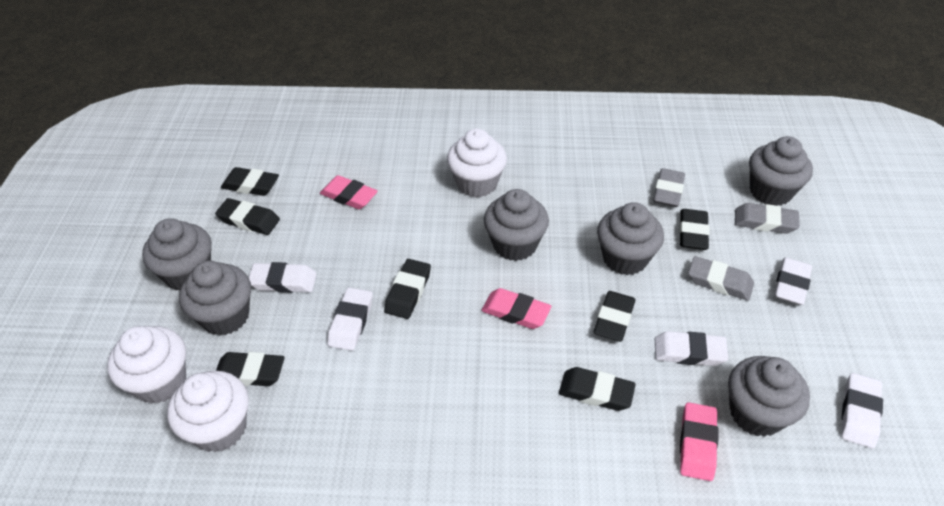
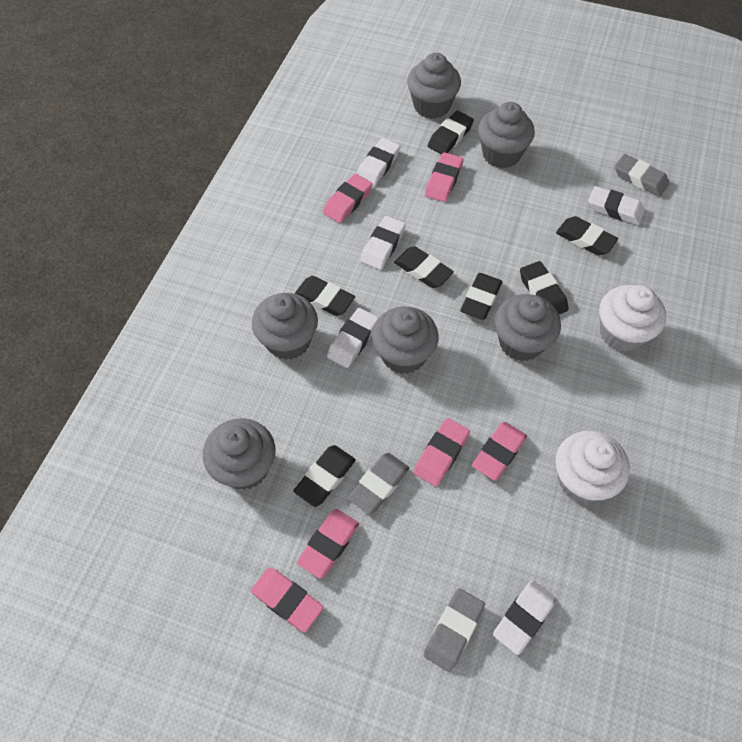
pink eraser: 3 -> 6
white cupcake: 3 -> 2

